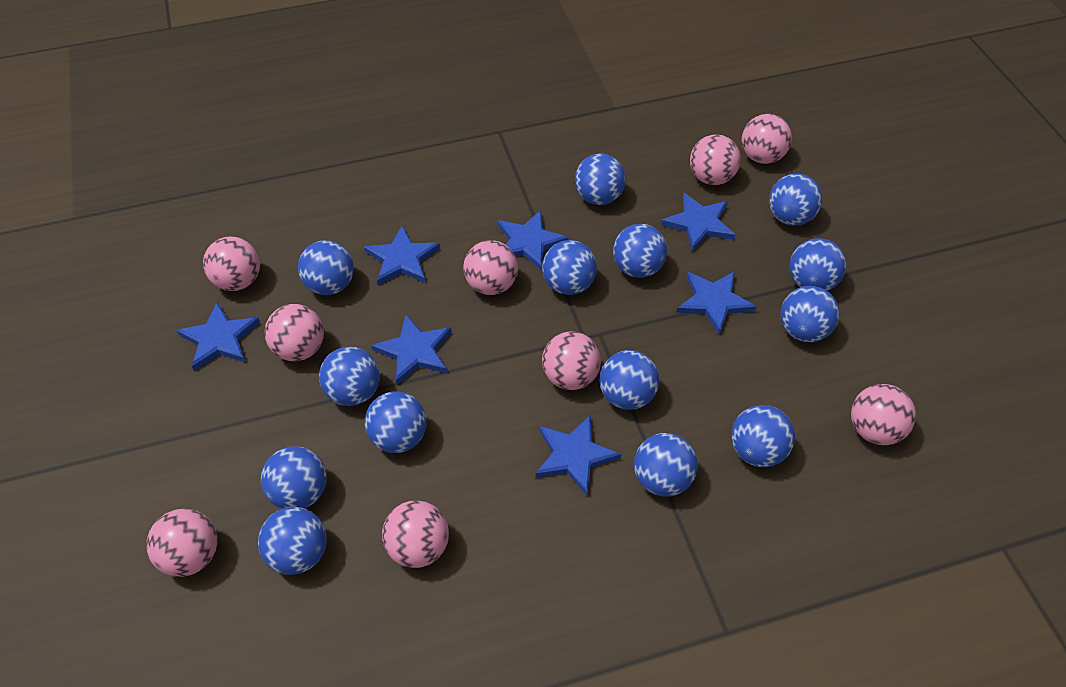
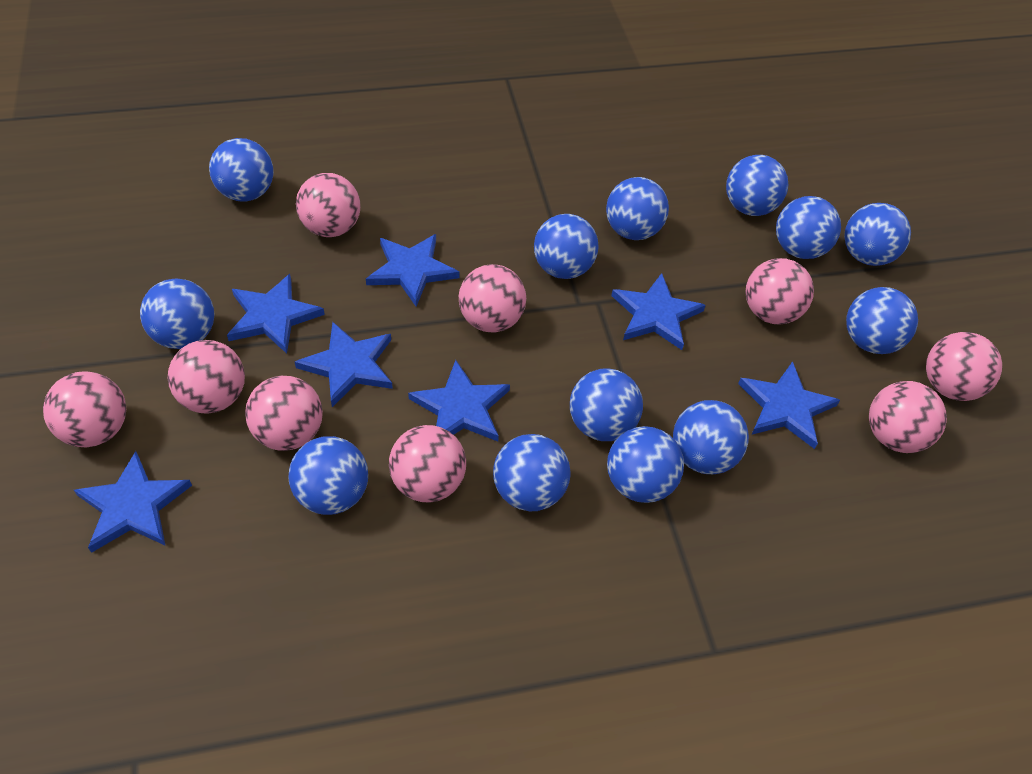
blue ball: 14 -> 13

